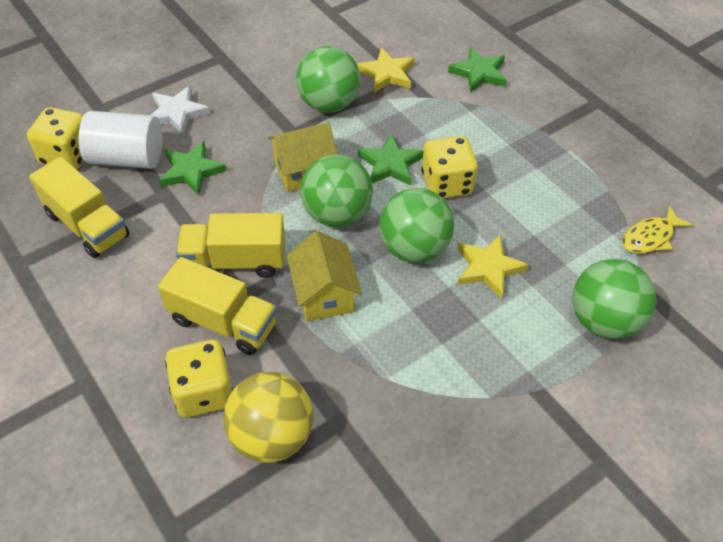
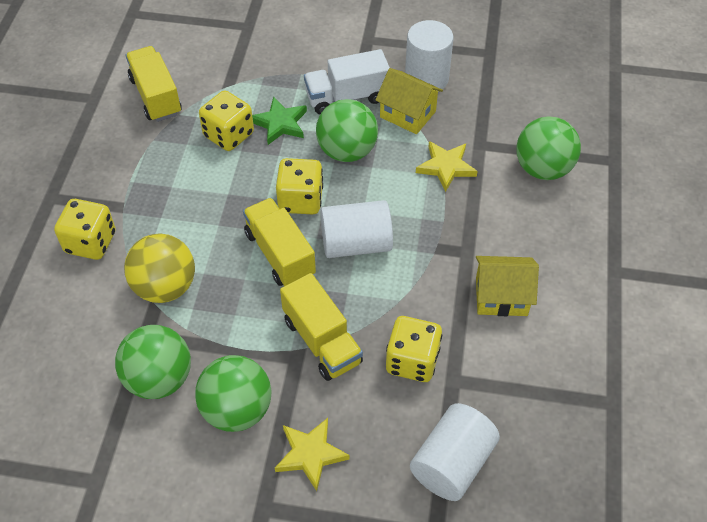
green star: 3 -> 1
white cylinder: 1 -> 3
white star: 1 -> 0
white truck: 0 -> 1
yellow dice: 3 -> 4
yellow fish: 1 -> 0

